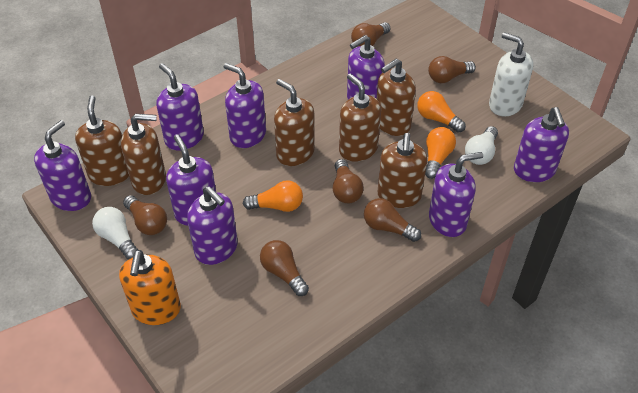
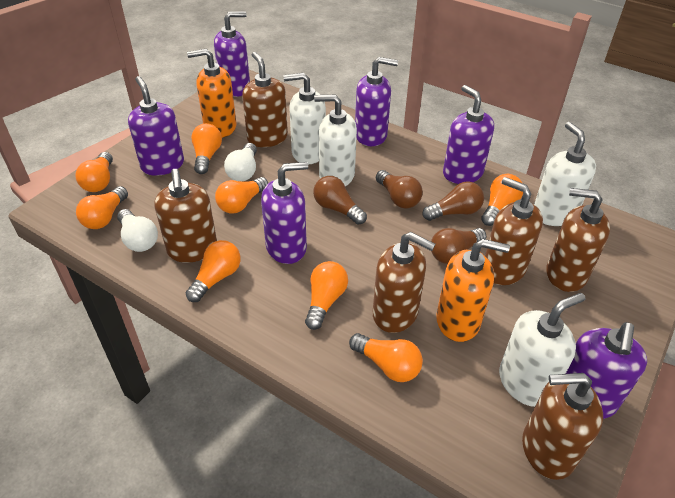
brown light bulb: 6 -> 4
orange light bulb: 3 -> 8
orange soap dispenser: 1 -> 2
purple soap dispenser: 8 -> 6
white soap dispenser: 1 -> 4

